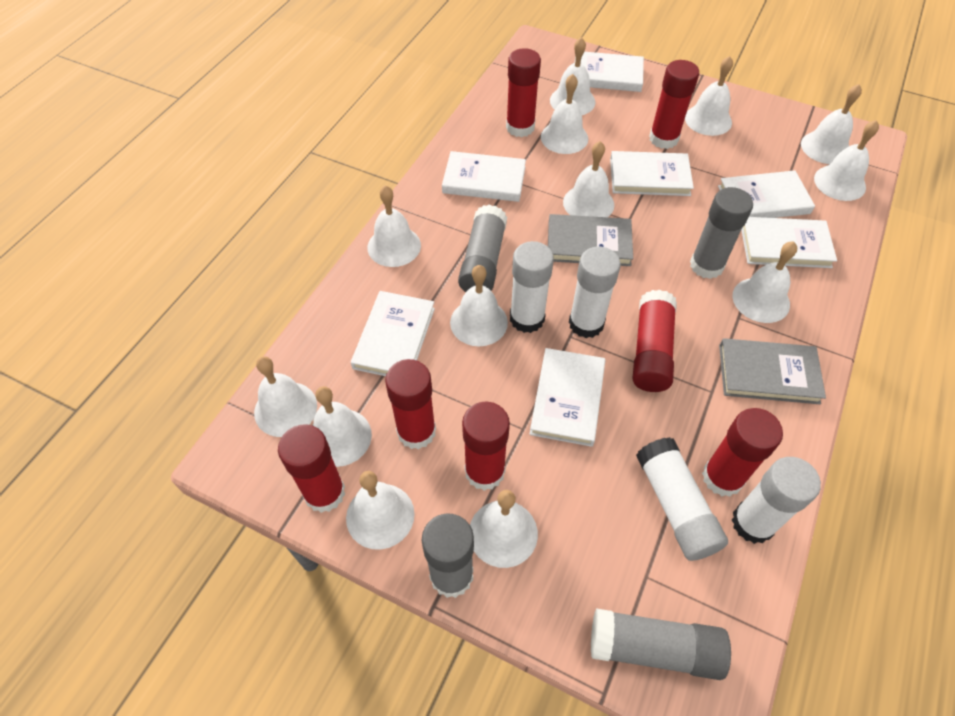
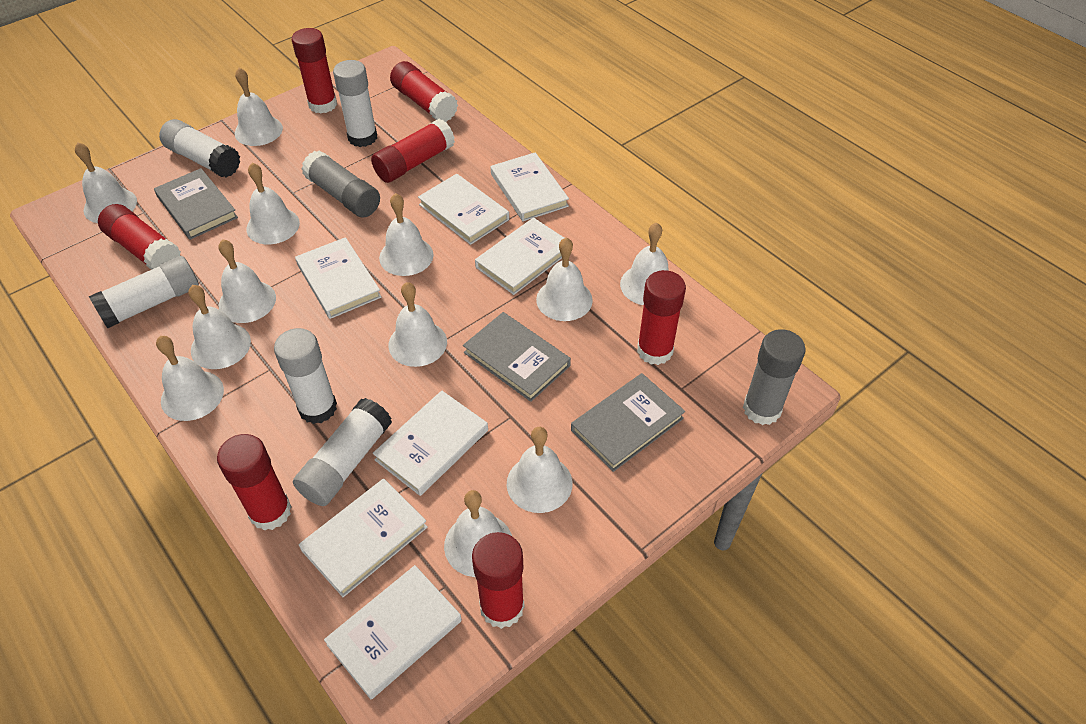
grey book: 2 -> 3
grey glue stick: 4 -> 2
white bell: 13 -> 12
white glue stick: 4 -> 5

